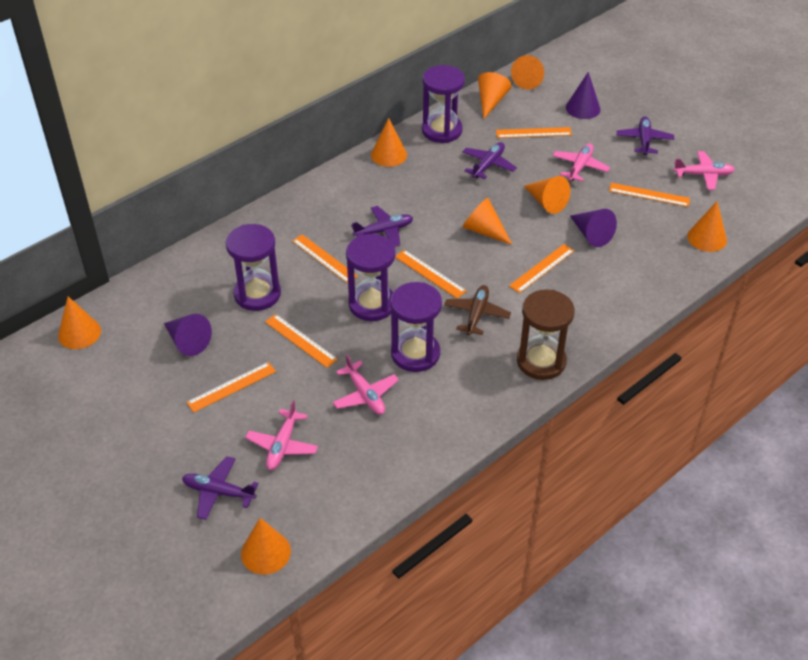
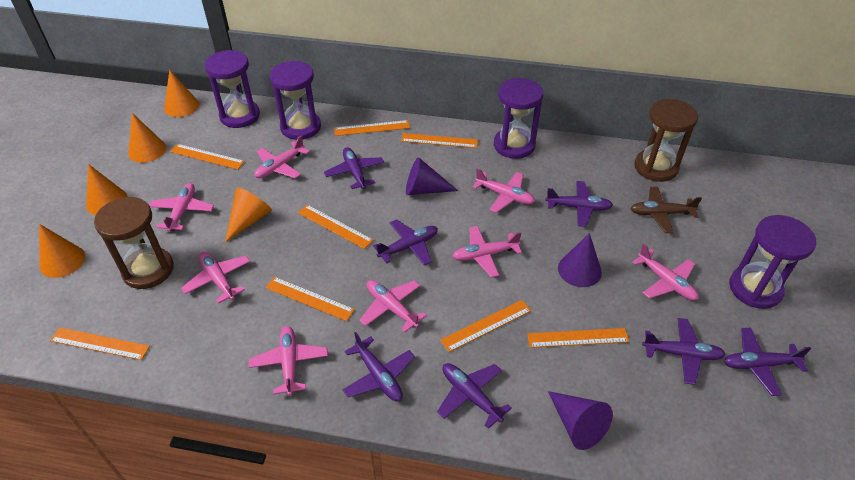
brown hourglass: 1 -> 2
orange cone: 8 -> 5
orange ruler: 7 -> 8
pink plane: 4 -> 8
purple plane: 4 -> 7

